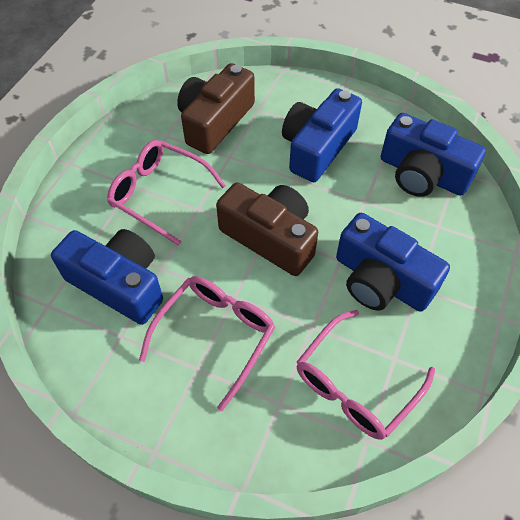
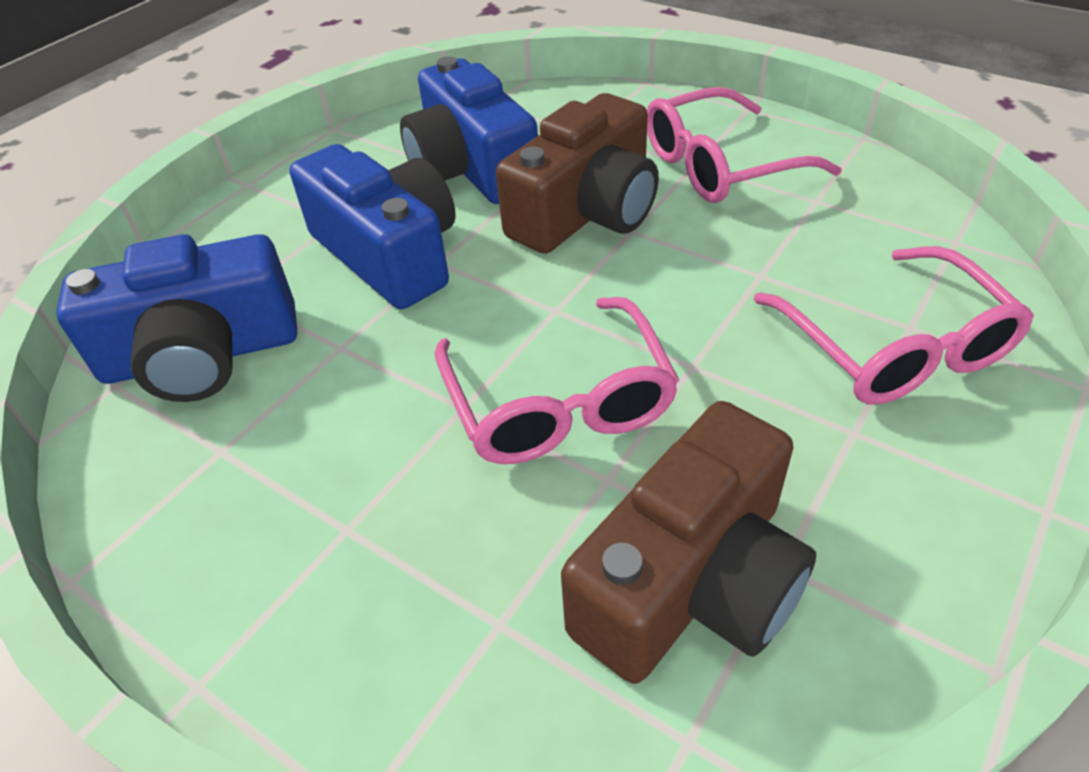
blue camera: 4 -> 3

